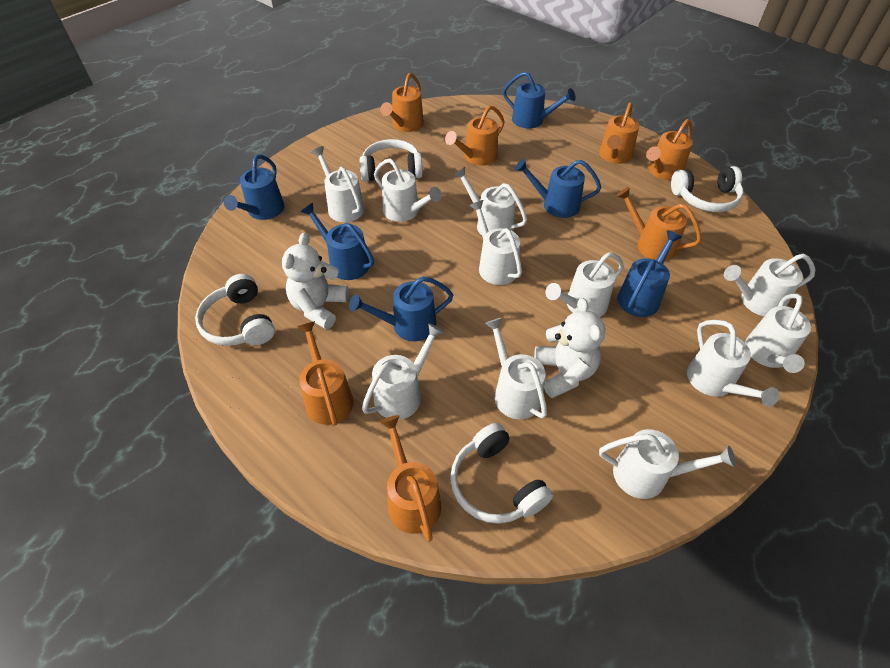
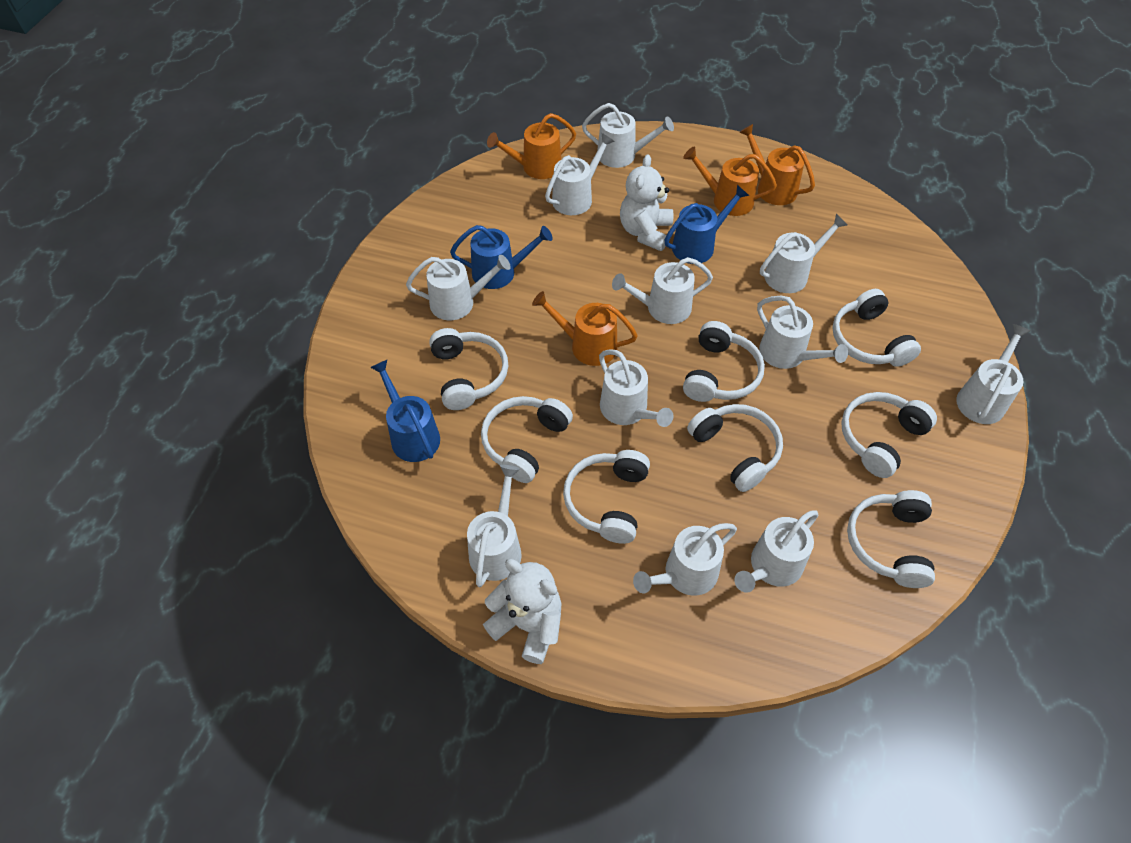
blue watering can: 6 -> 3
orange watering can: 7 -> 4
white headphones: 4 -> 8

